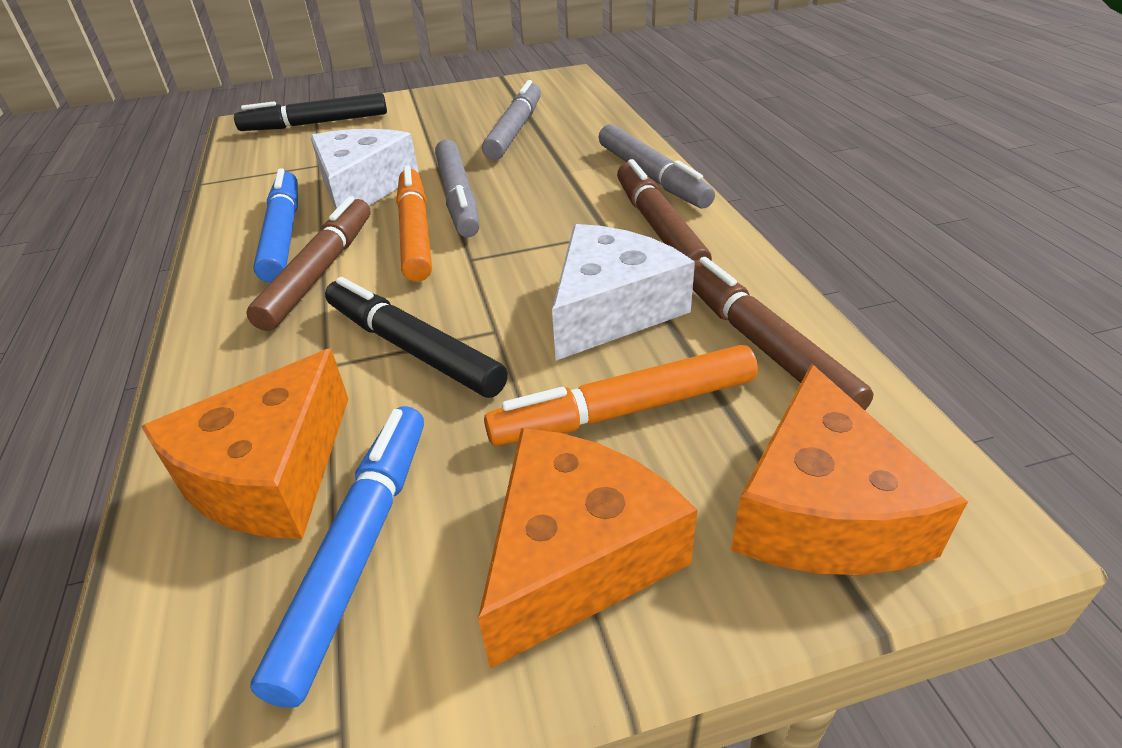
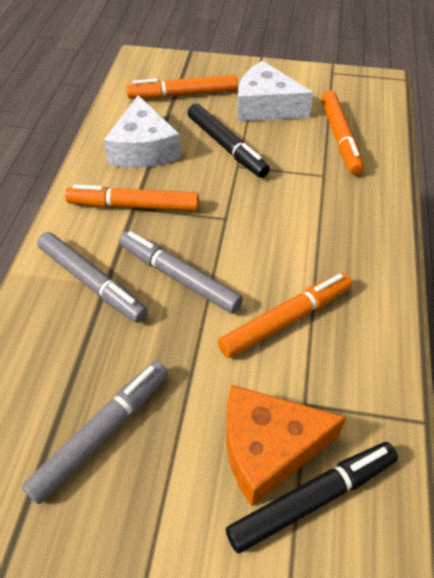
blue marker: 2 -> 0
brown marker: 3 -> 0
orange cheese: 3 -> 1
orange marker: 2 -> 4

